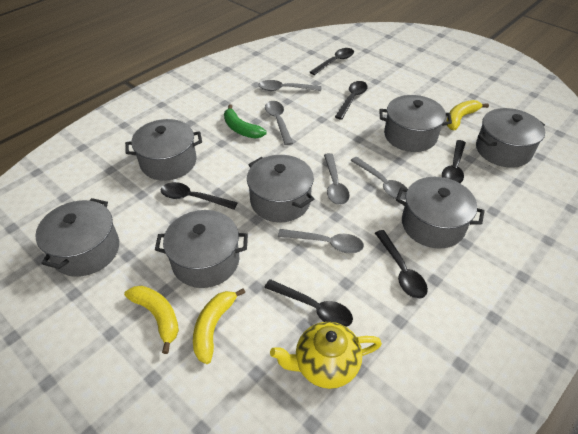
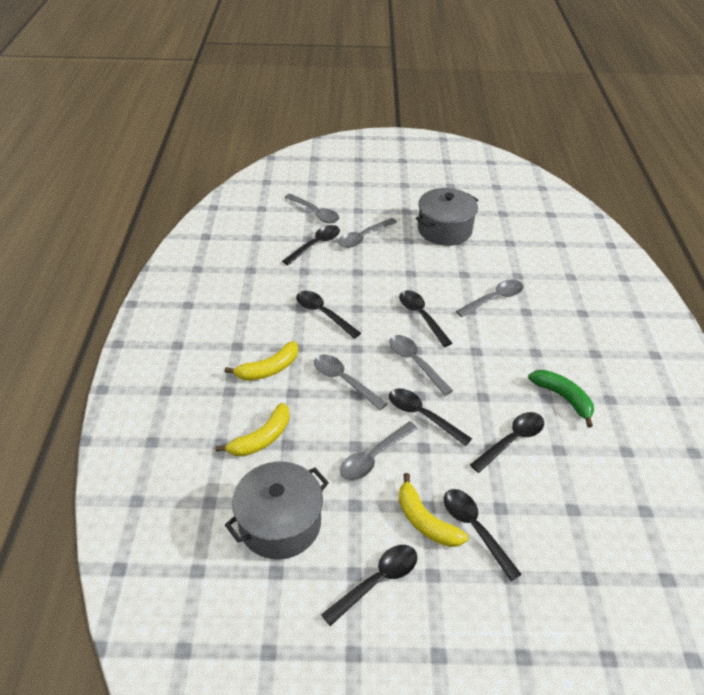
black spoon: 6 -> 7
grey pot: 7 -> 2
grey spoon: 5 -> 6
yellow teapot: 1 -> 0

